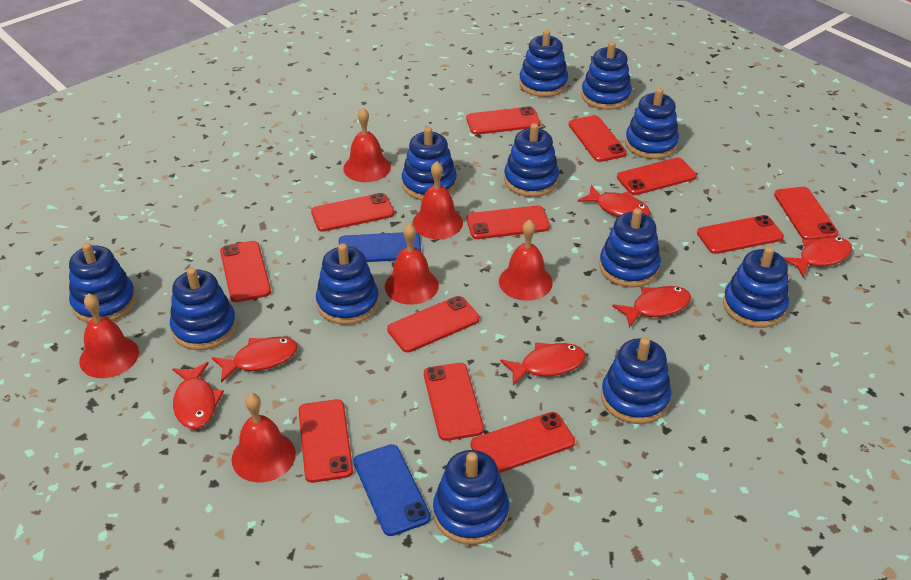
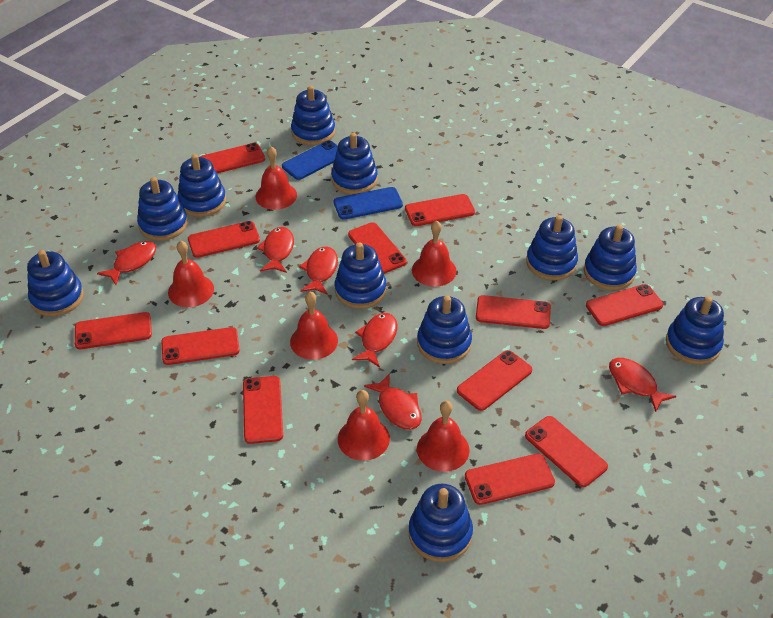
blue stacking toy: 12 -> 11

